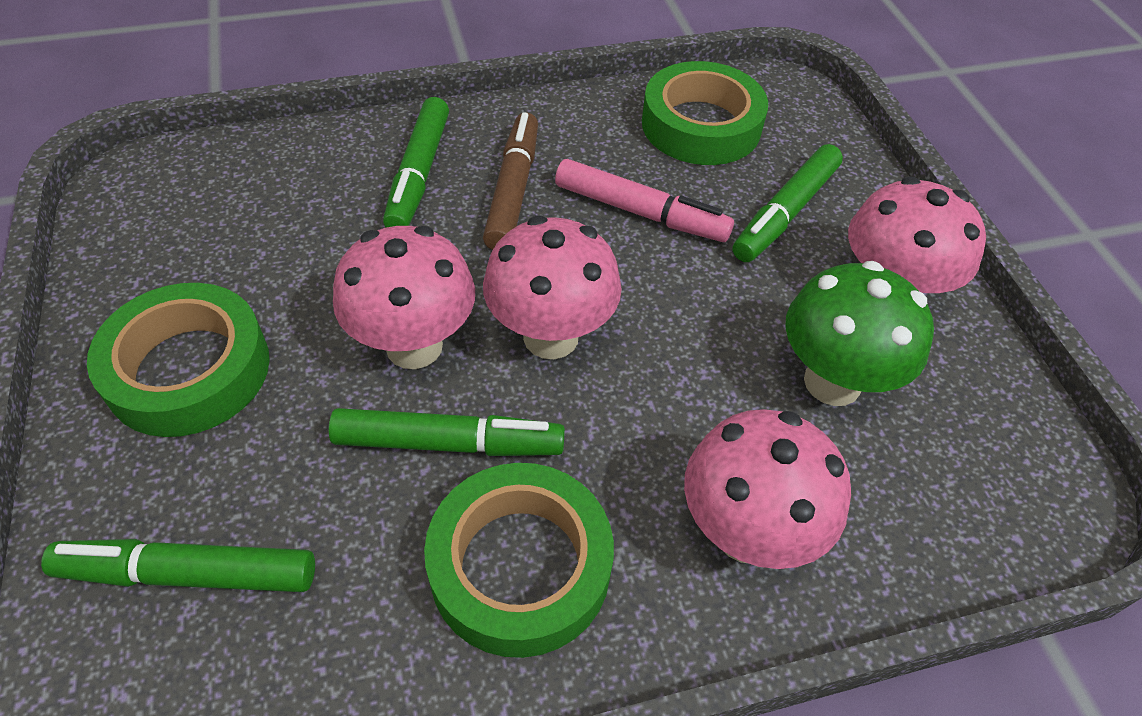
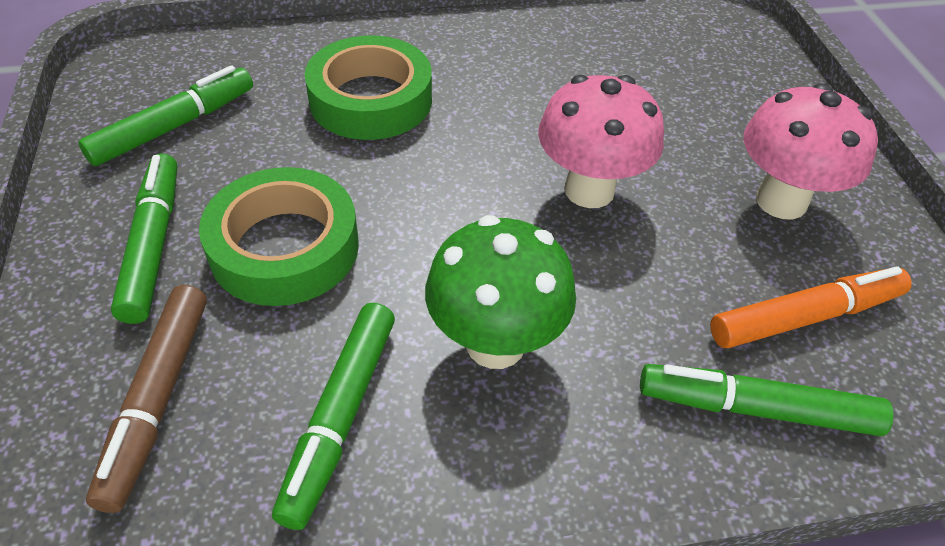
green tape: 3 -> 2
orange marker: 0 -> 1
pink marker: 1 -> 0
pink mushroom: 4 -> 2

